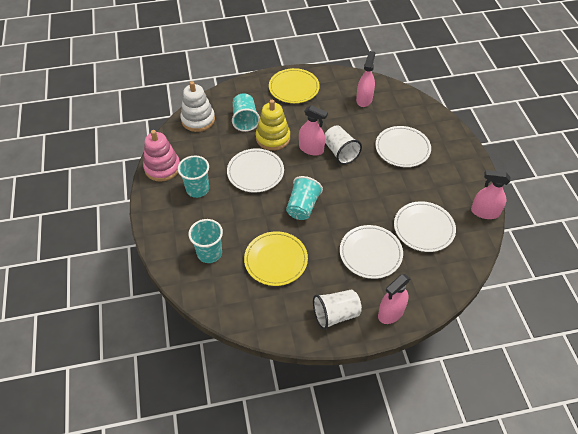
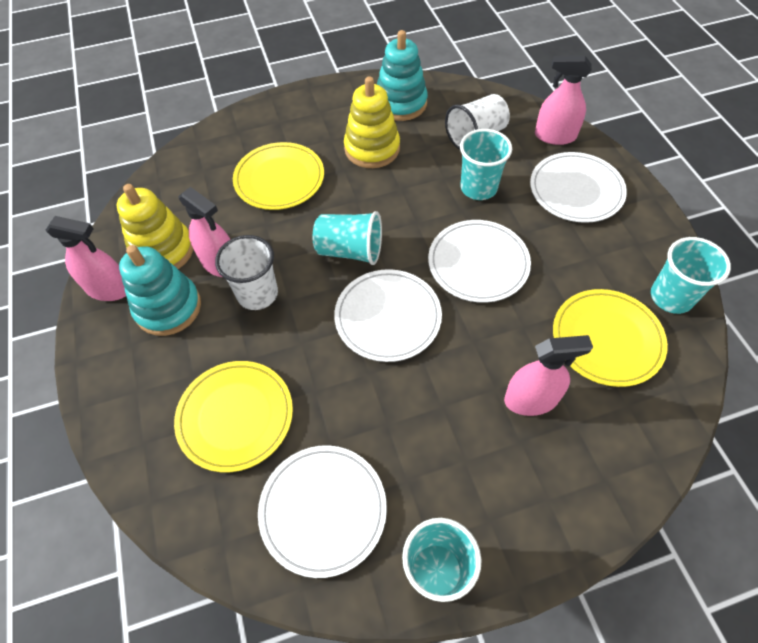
pink stacking toy: 1 -> 0
turquoise stacking toy: 0 -> 2
white stacking toy: 1 -> 0
yellow plate: 2 -> 3
yellow stacking toy: 1 -> 2

